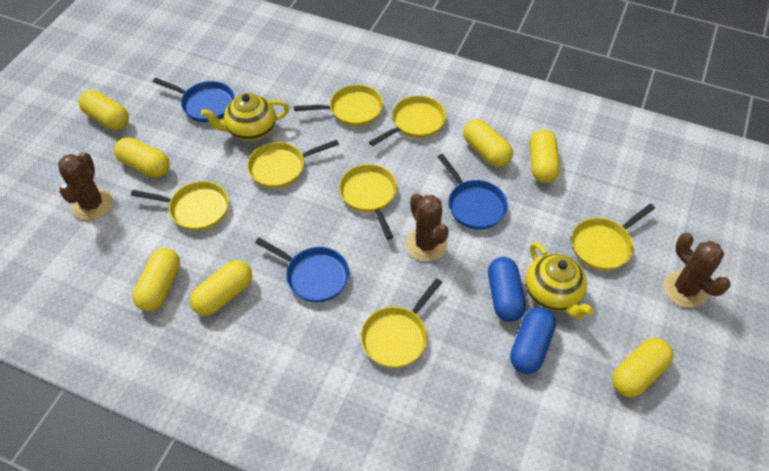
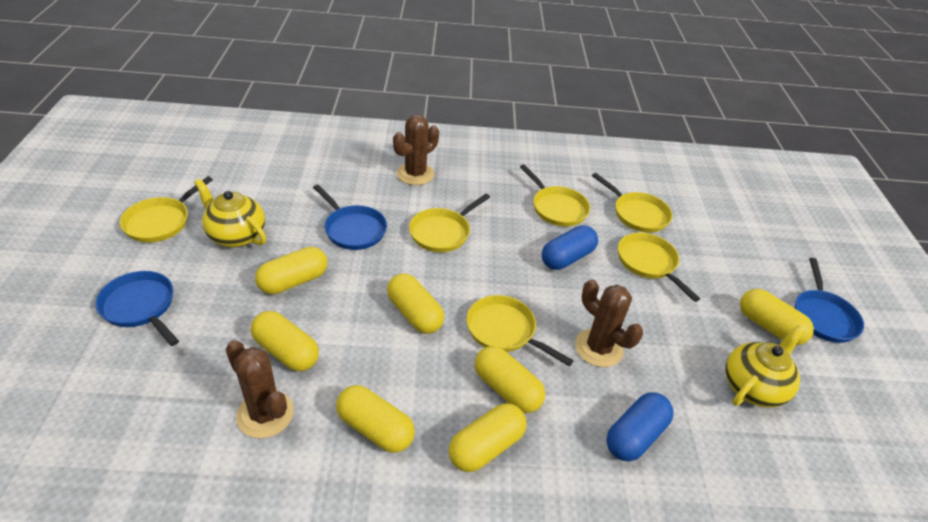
yellow pan: 7 -> 6

